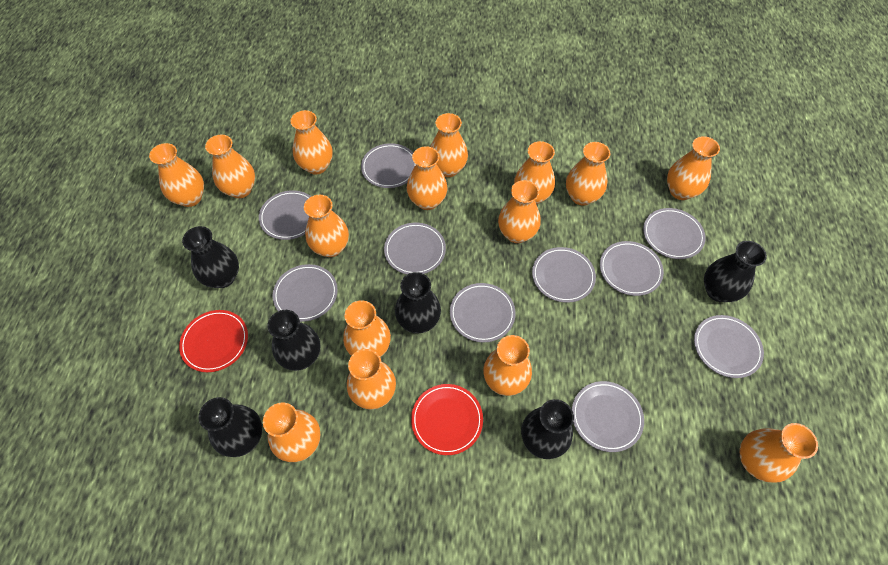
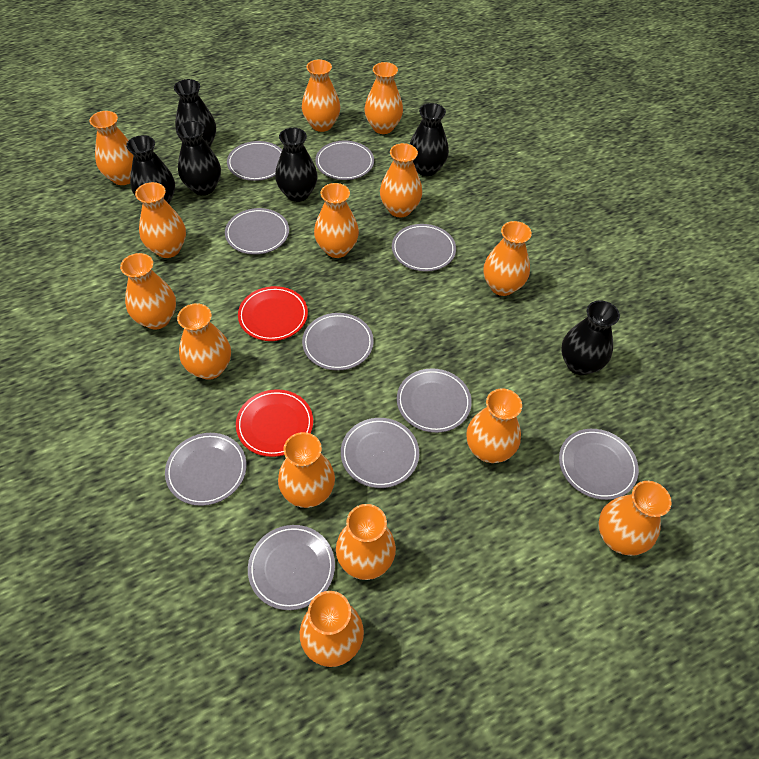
orange vase: 15 -> 14

